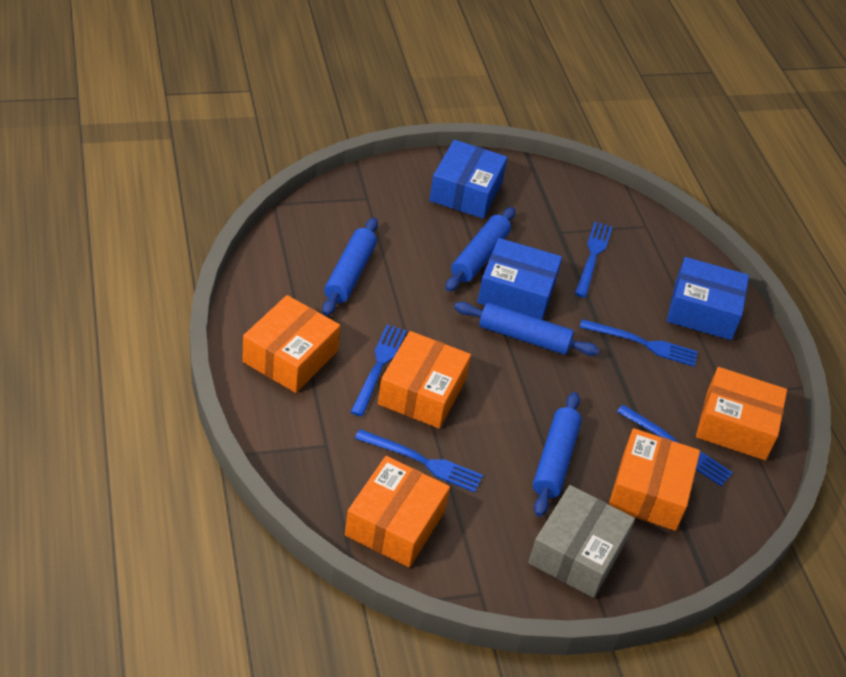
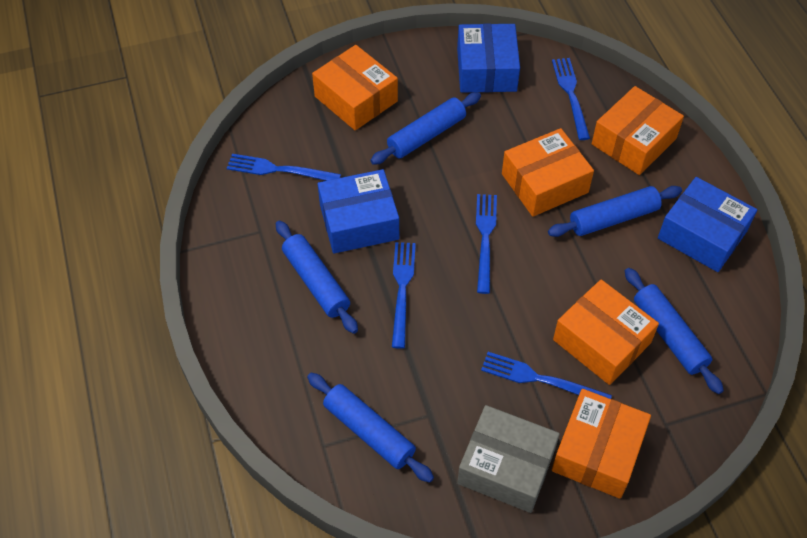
blue rolling pin: 4 -> 5

